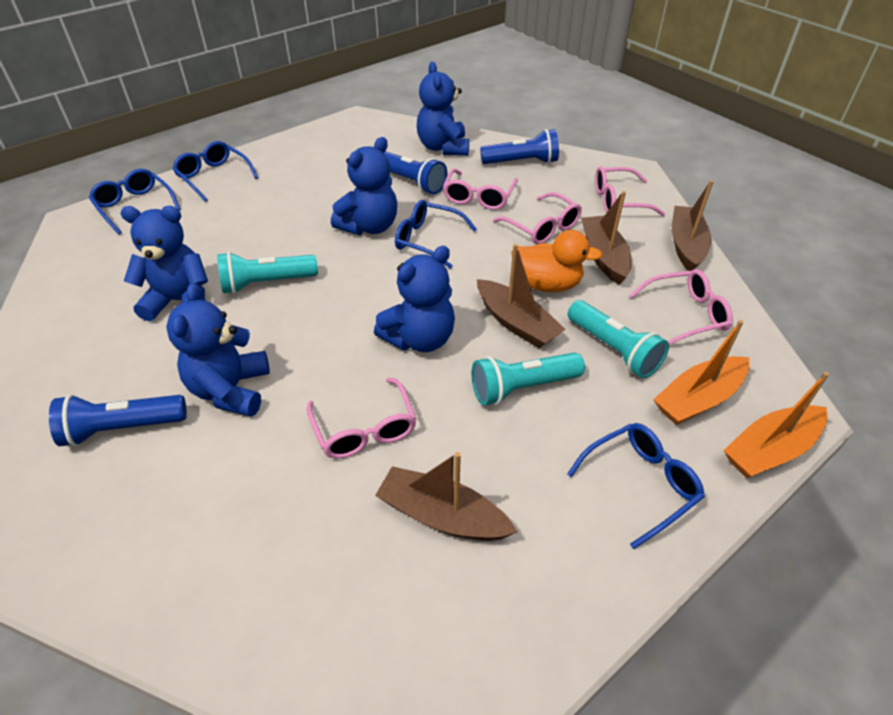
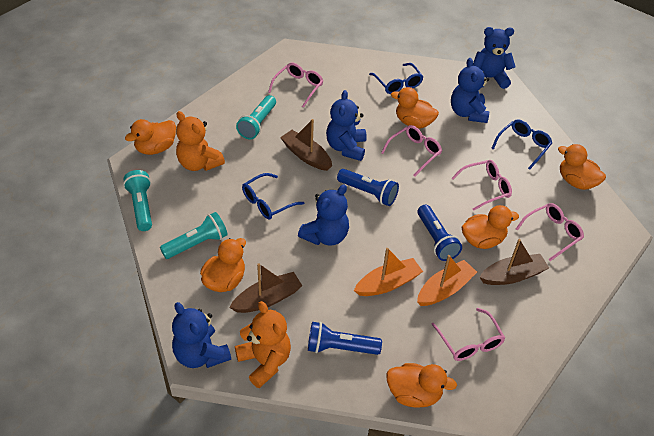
blue glasses: 4 -> 3
brown boat: 4 -> 3
orange duck: 1 -> 6
orange teddy bear: 0 -> 2

